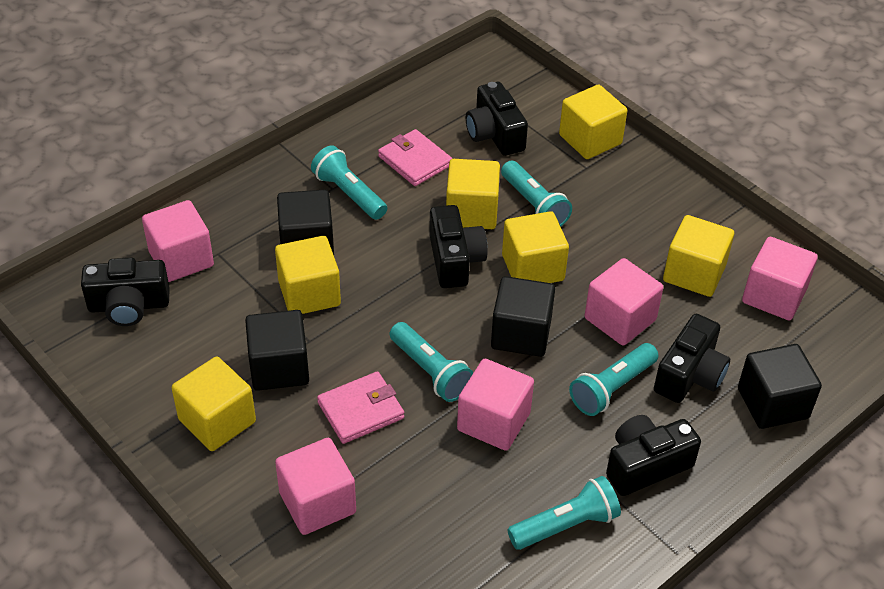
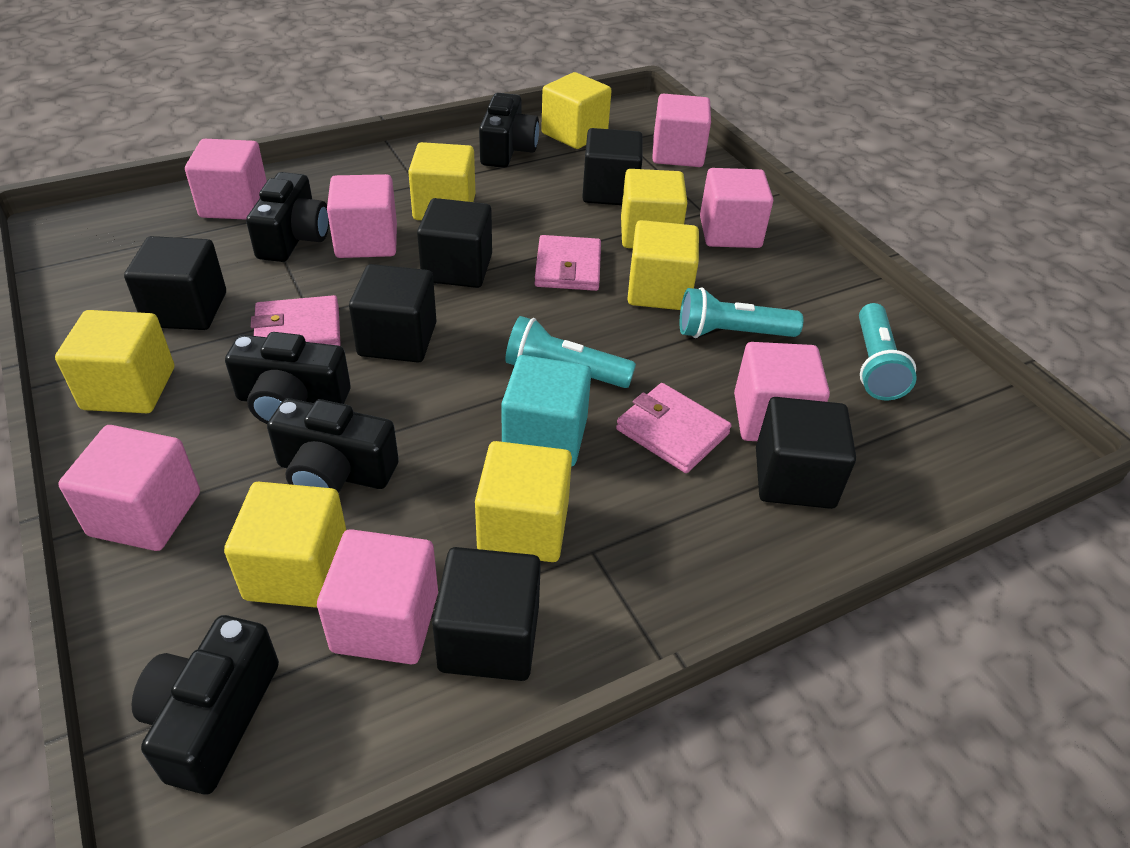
black cube: 4 -> 6
pink cube: 5 -> 7
pink wallet: 2 -> 3
turquoise cube: 0 -> 1
turquoise flashlight: 5 -> 3
yellow cube: 6 -> 7

